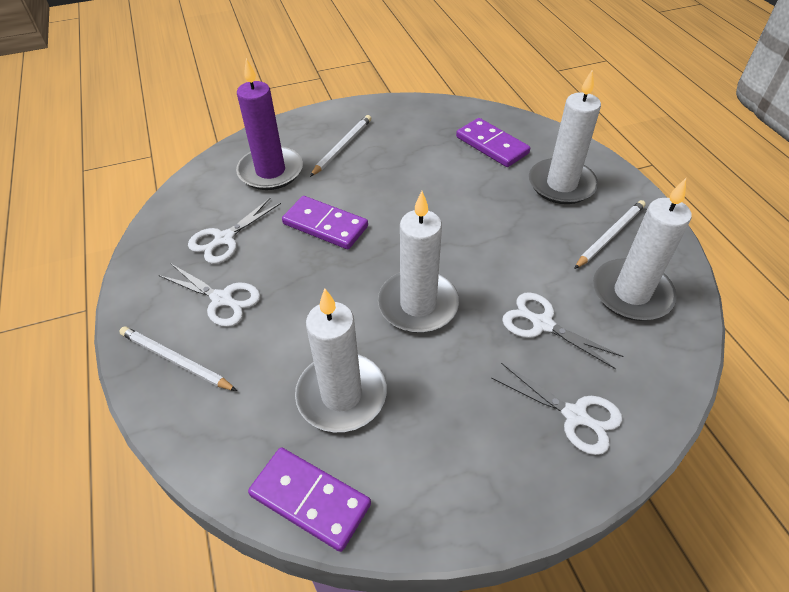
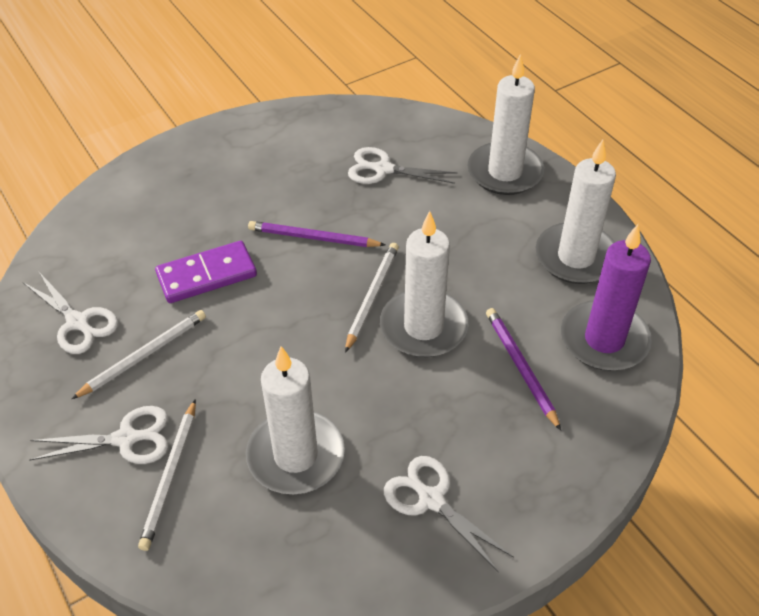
purple domino: 3 -> 1
purple pencil: 0 -> 2

